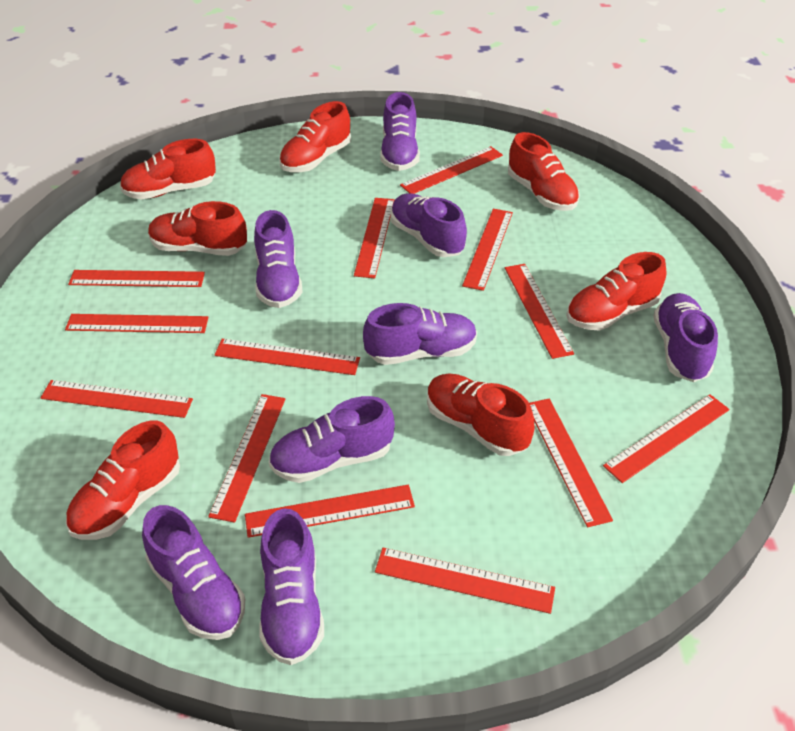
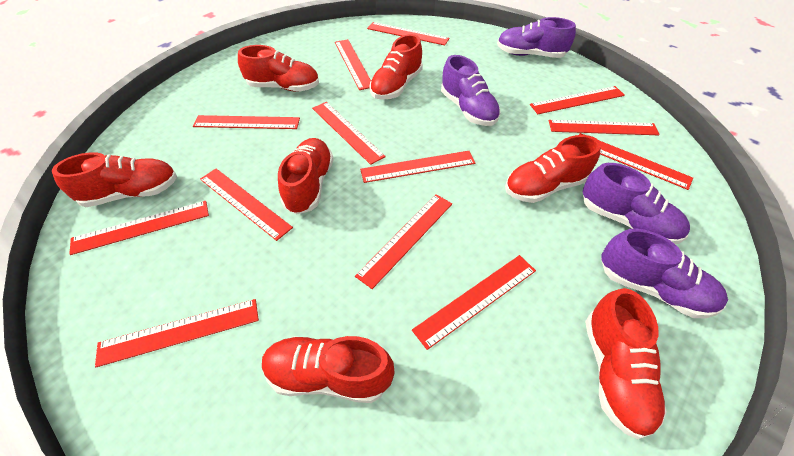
purple shoe: 8 -> 4

